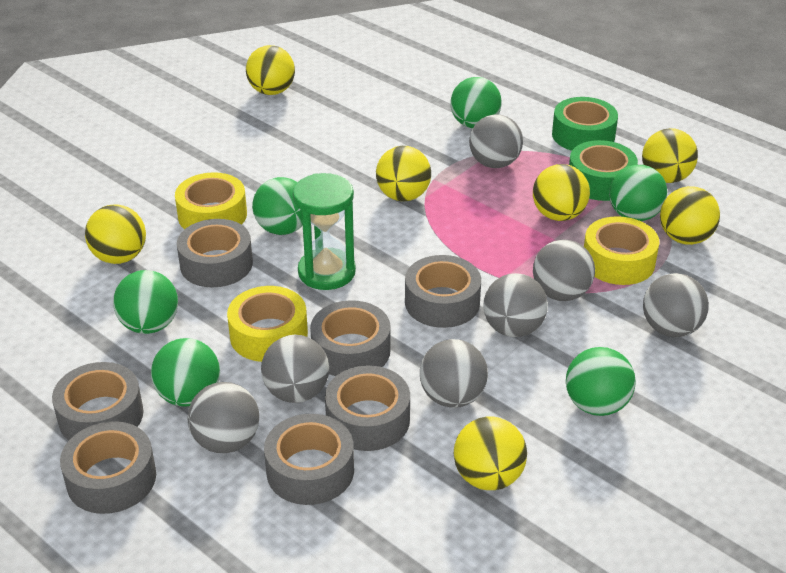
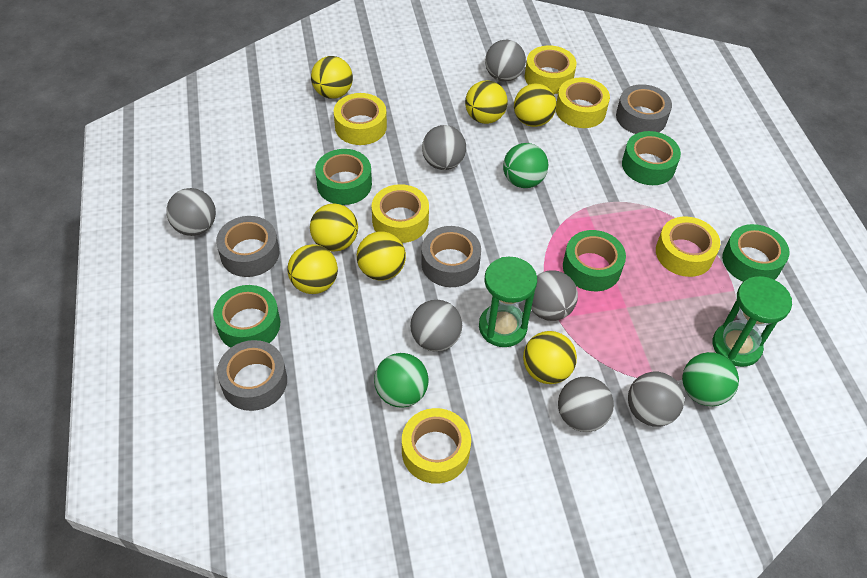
green ball: 6 -> 3
green hourglass: 1 -> 2
green tape: 2 -> 5
grey tape: 7 -> 4
yellow tape: 3 -> 6

